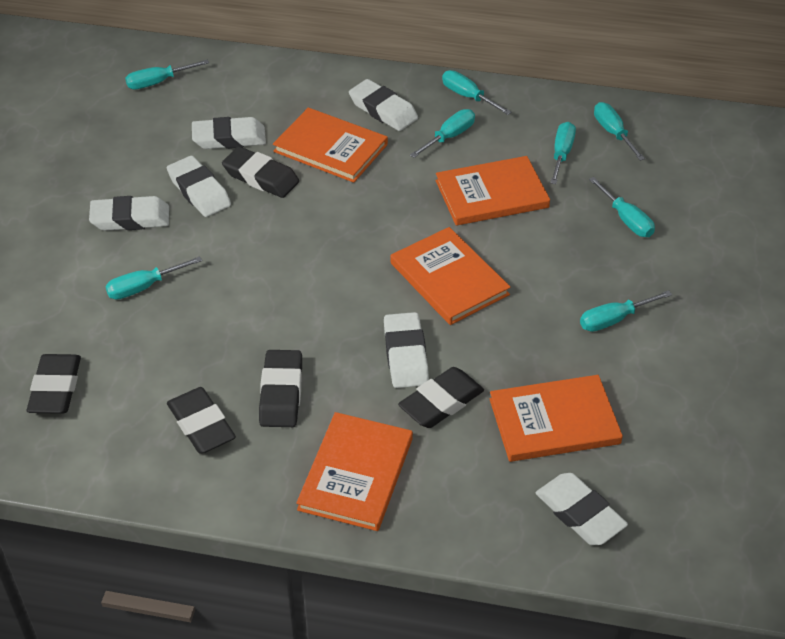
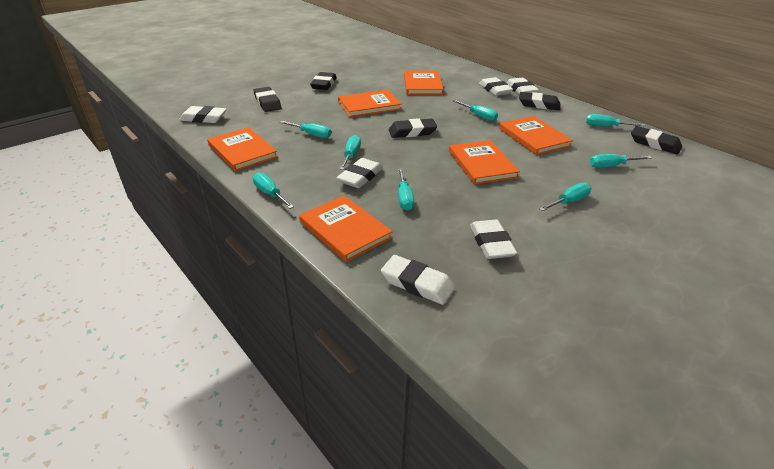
orange book: 5 -> 6

